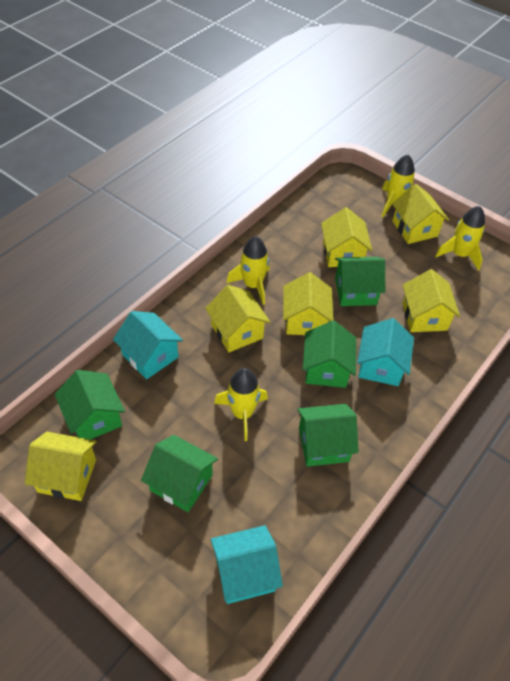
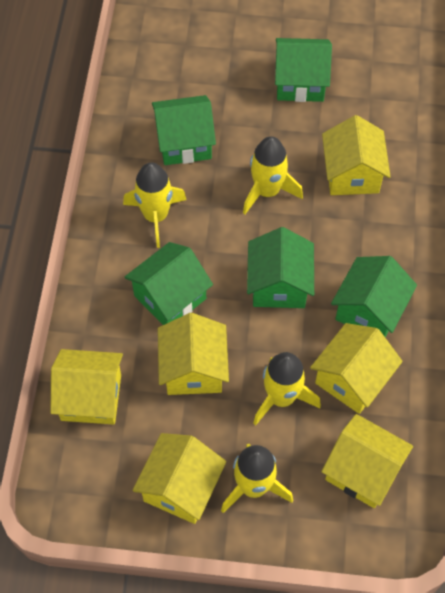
turquoise house: 3 -> 0

